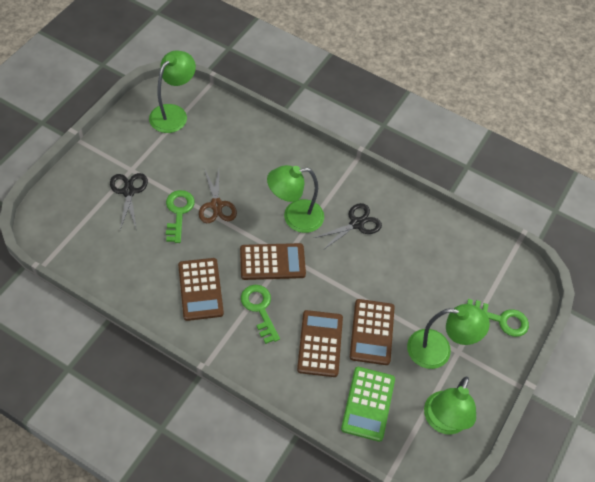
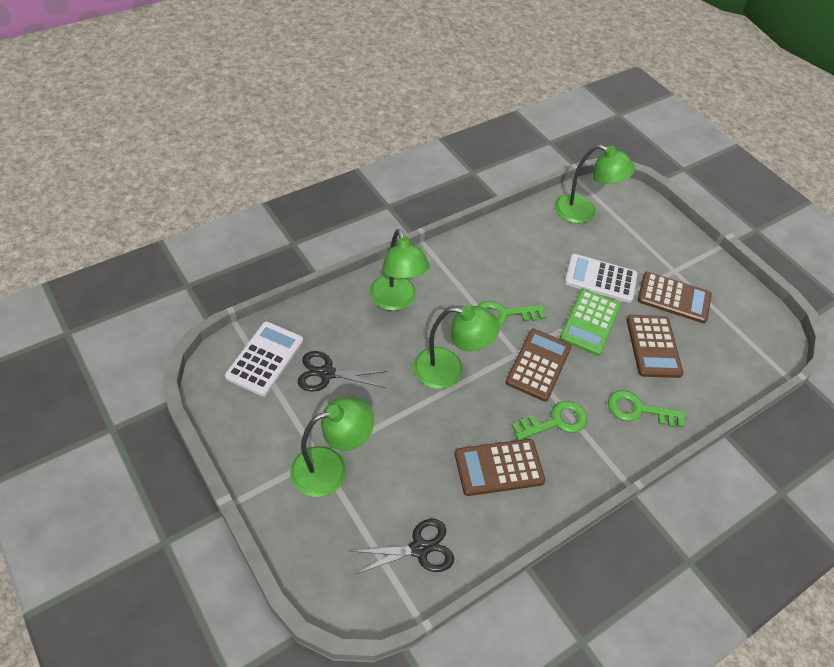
brown scissors: 1 -> 0
white calculator: 0 -> 2

